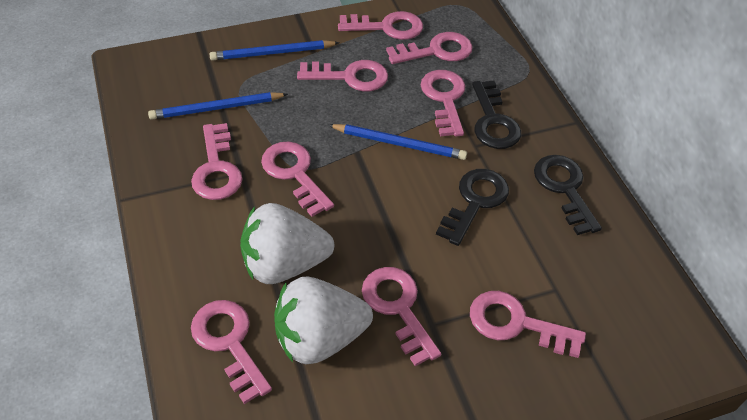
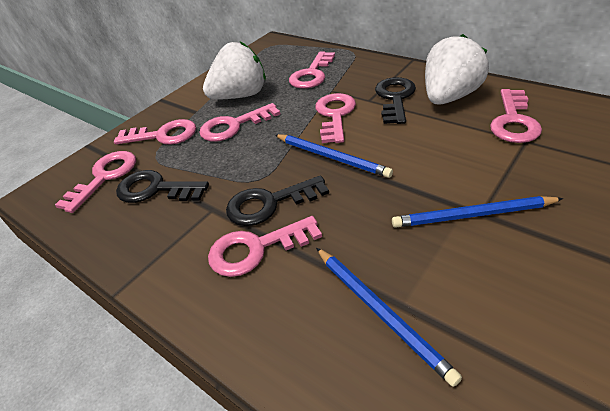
pink key: 9 -> 7

